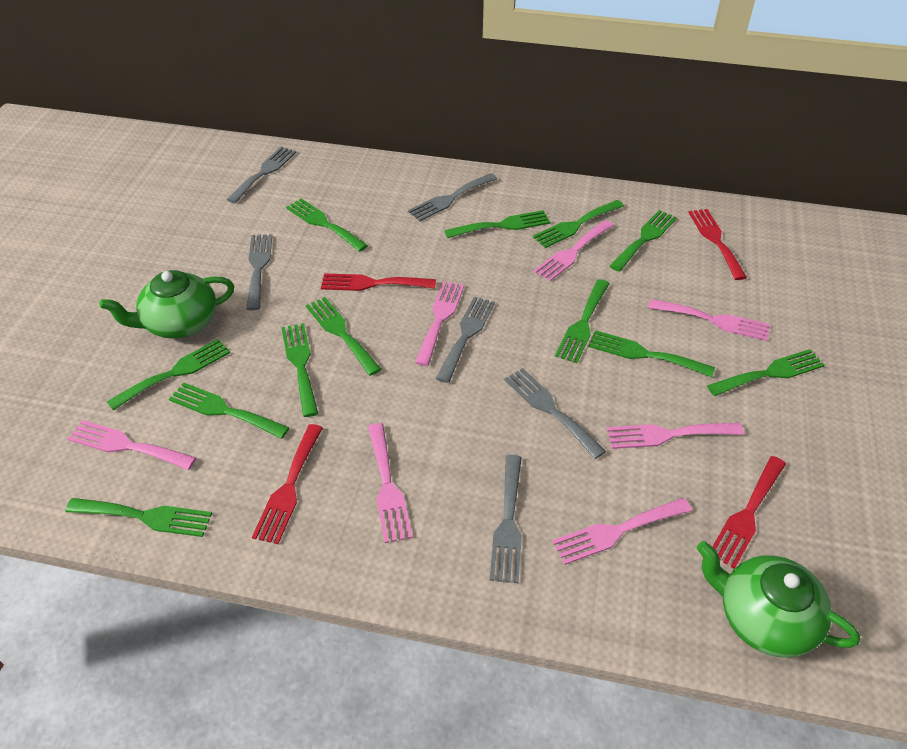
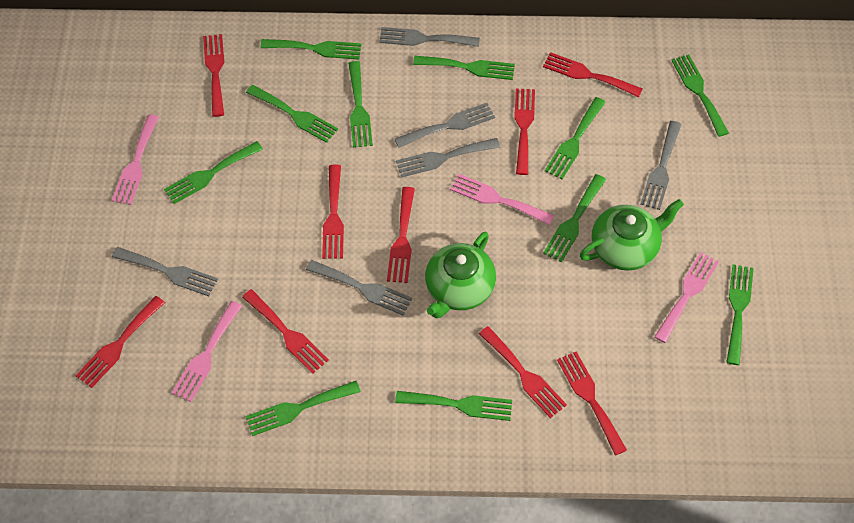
green fork: 12 -> 11
pink fork: 7 -> 4
red fork: 4 -> 9

